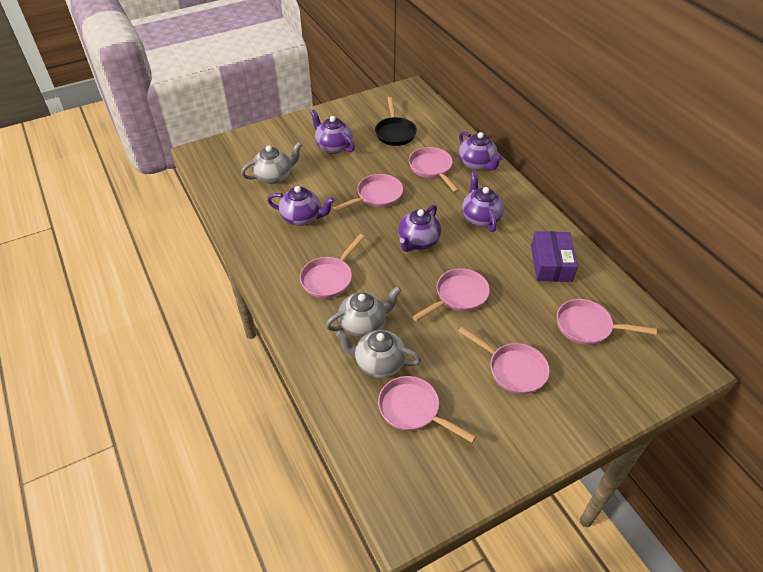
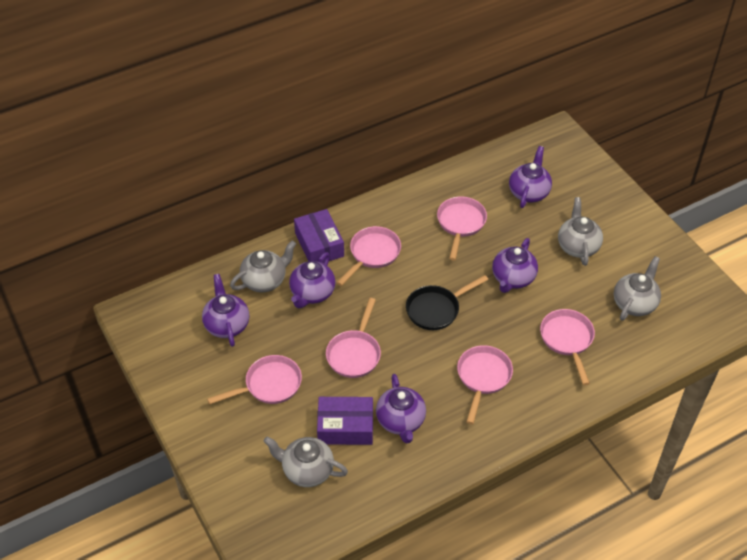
grey teapot: 3 -> 4
pink pan: 7 -> 6
purple box: 1 -> 2

